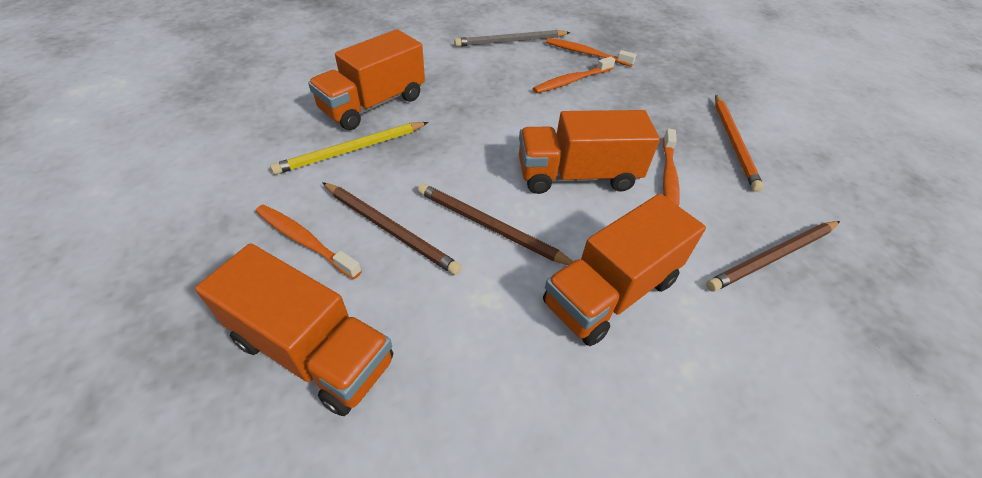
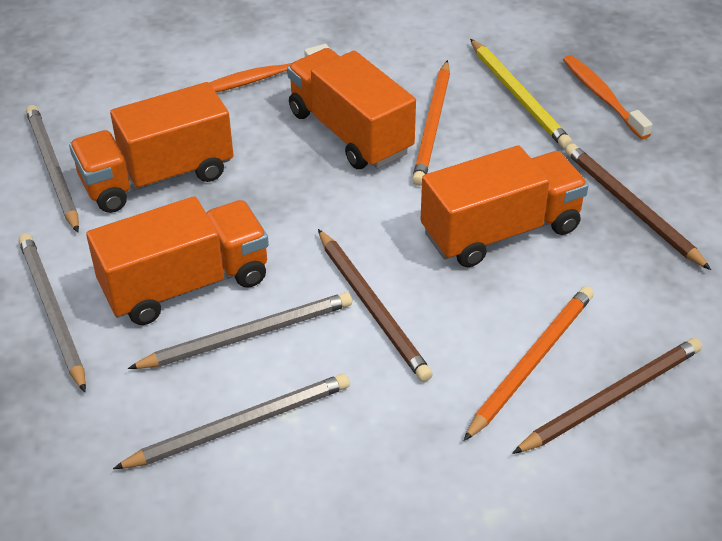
grey pencil: 1 -> 4
orange pencil: 1 -> 2
orange toothbrush: 4 -> 2

